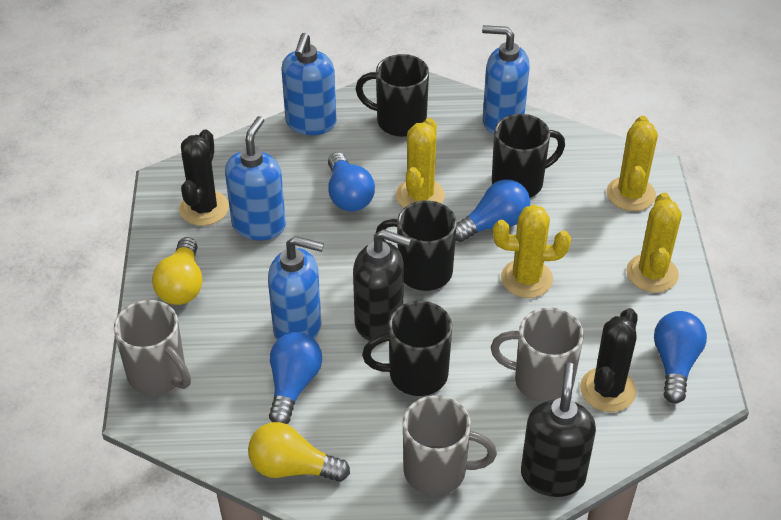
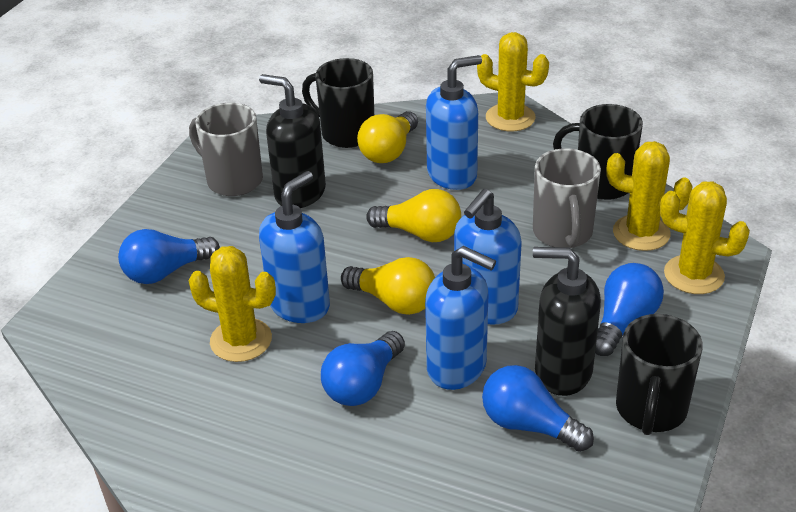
black cactus: 2 -> 0
black mug: 4 -> 3
grey mug: 3 -> 2
yellow light bulb: 2 -> 3

